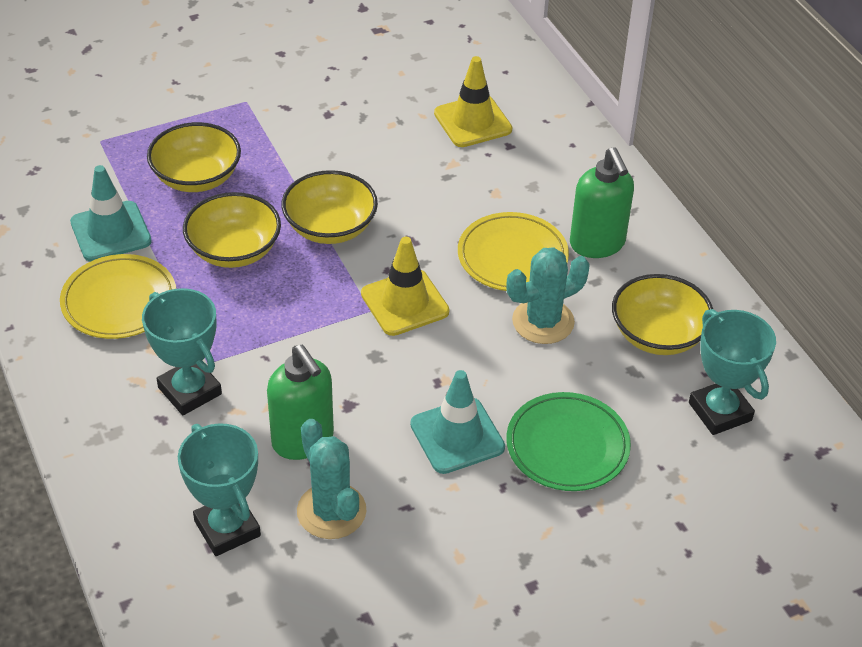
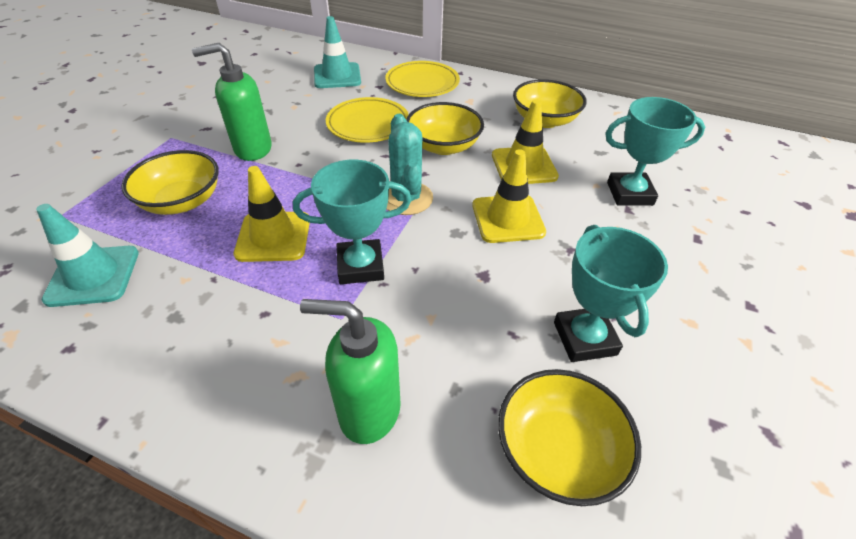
green plate: 1 -> 0
turquoise cactus: 2 -> 1
yellow traffic cone: 2 -> 3

